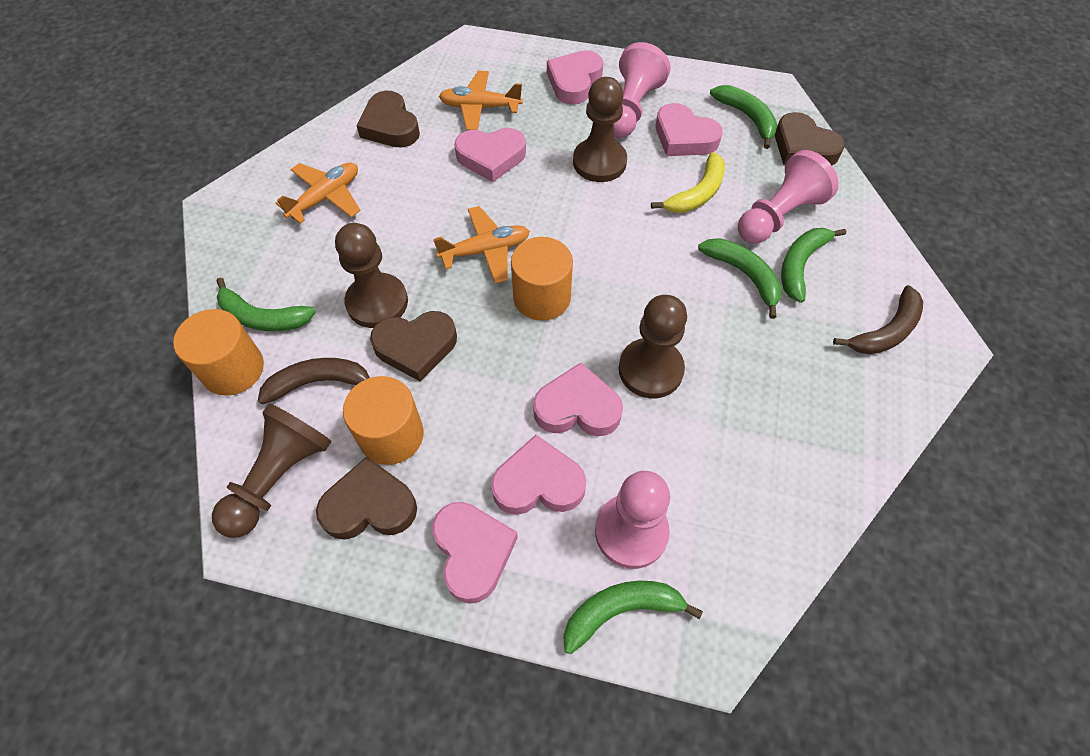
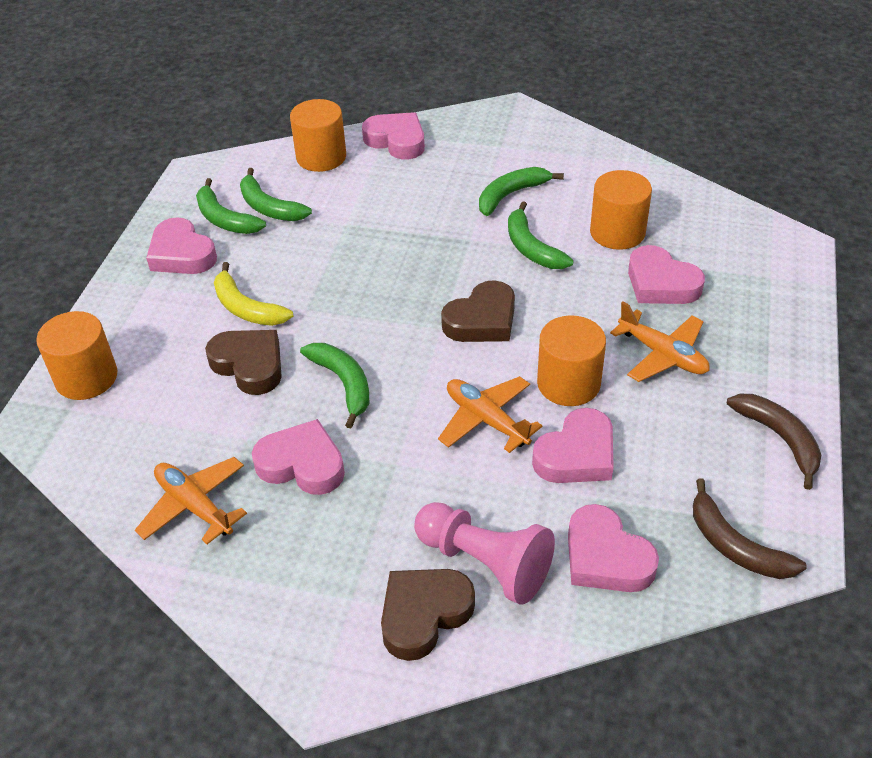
brown heart: 4 -> 3
brown pawn: 4 -> 0
orange cylinder: 3 -> 4
pink pawn: 3 -> 1

